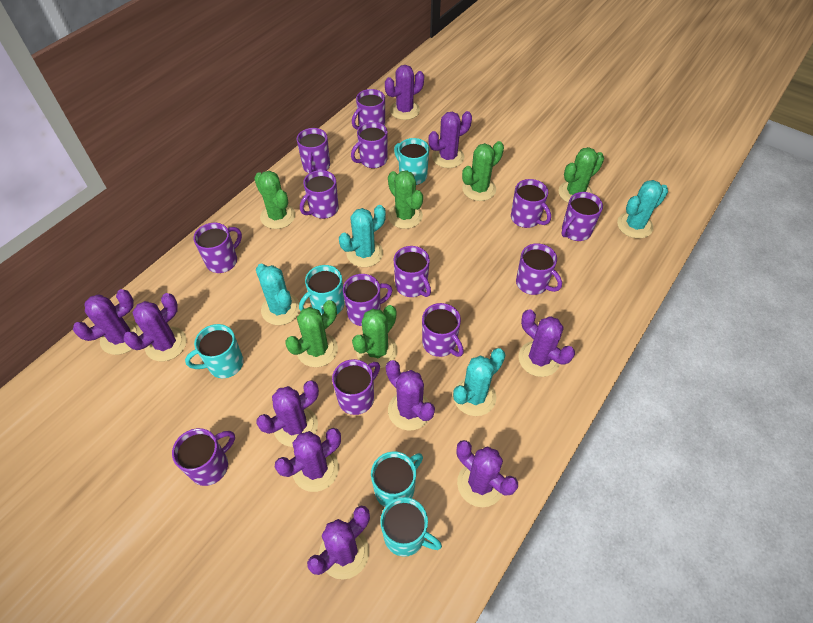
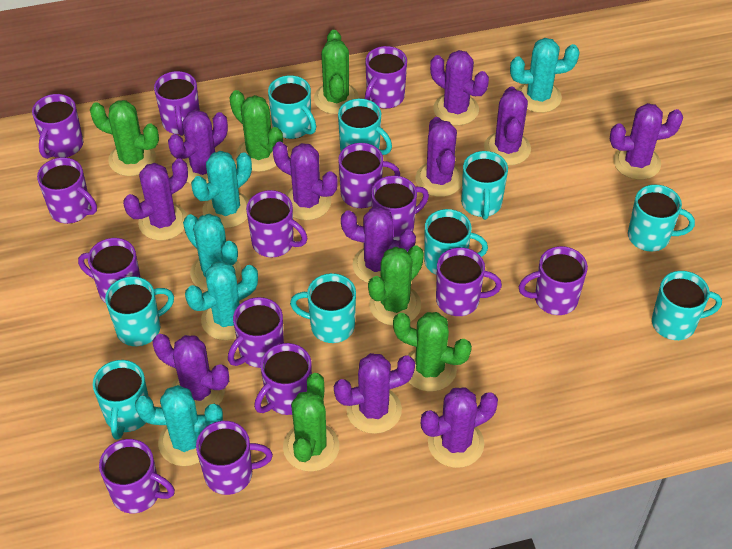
purple cactus: 10 -> 11
purple mug: 13 -> 14
turquoise cactus: 4 -> 5
turquoise mug: 5 -> 9

